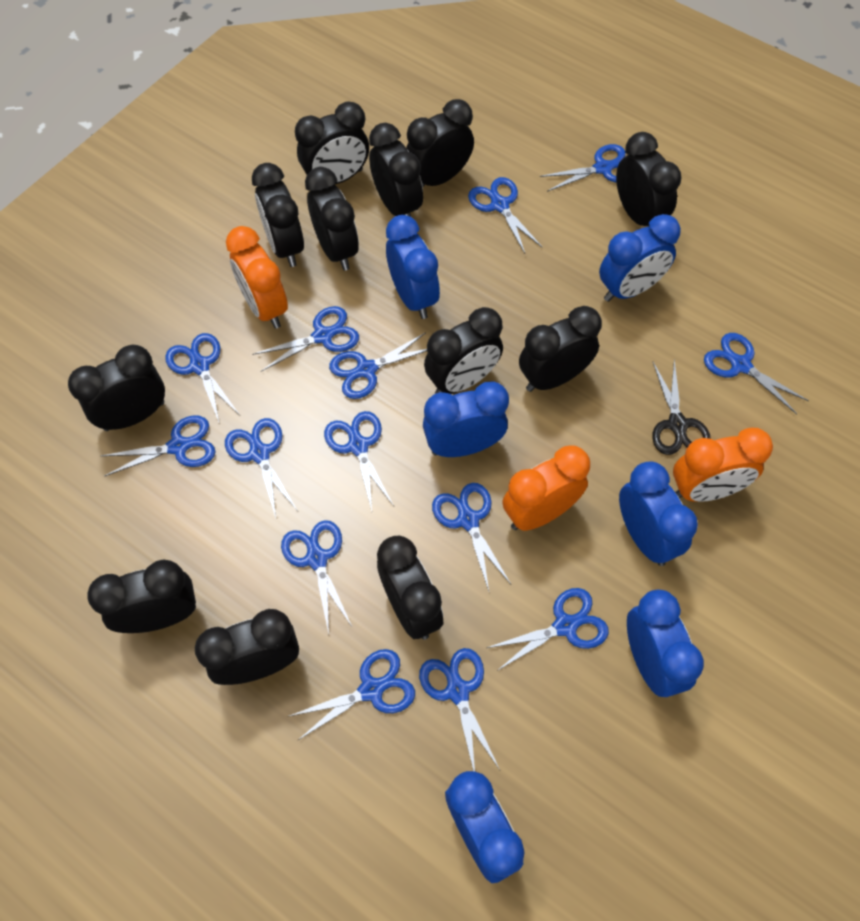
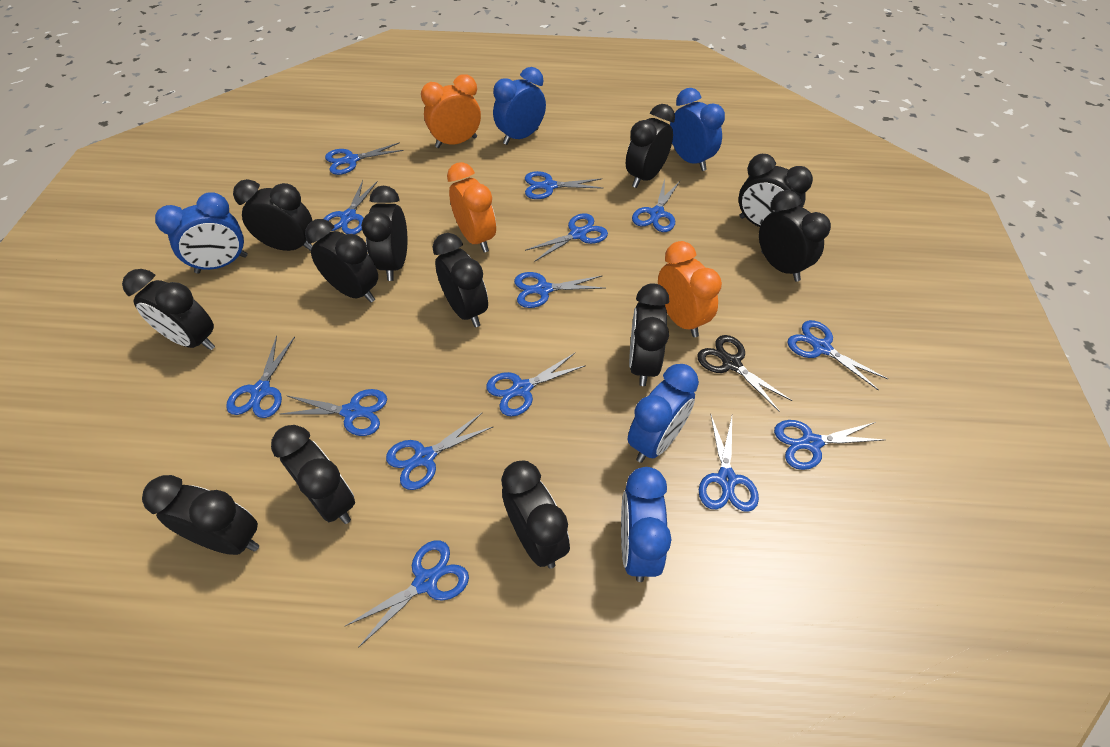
blue clock: 6 -> 5

